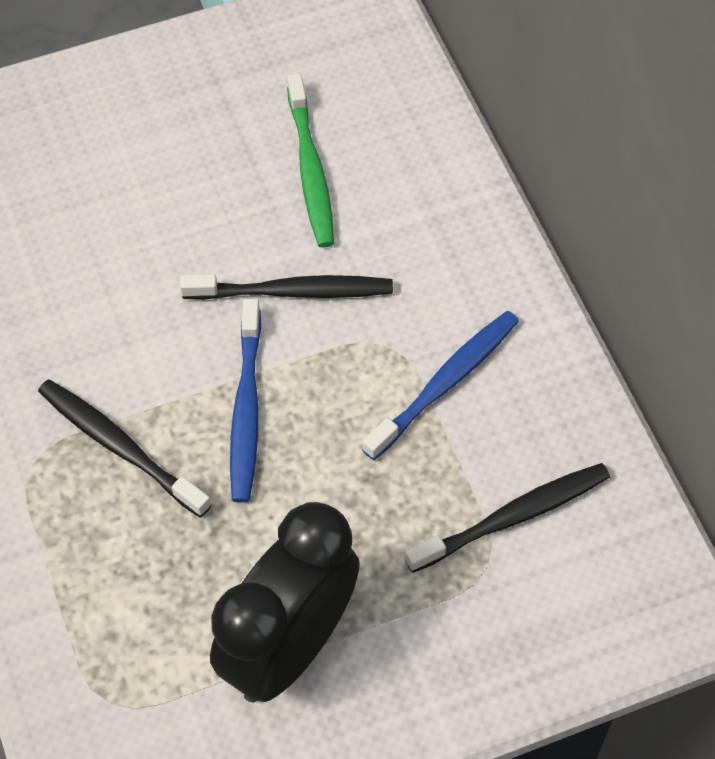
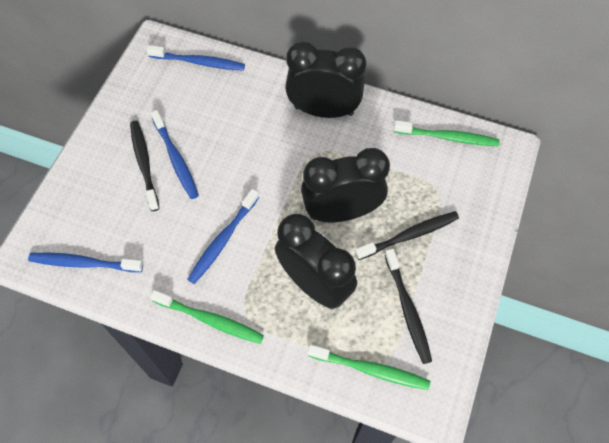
black clock: 1 -> 3
blue toothbrush: 2 -> 4
green toothbrush: 1 -> 3

